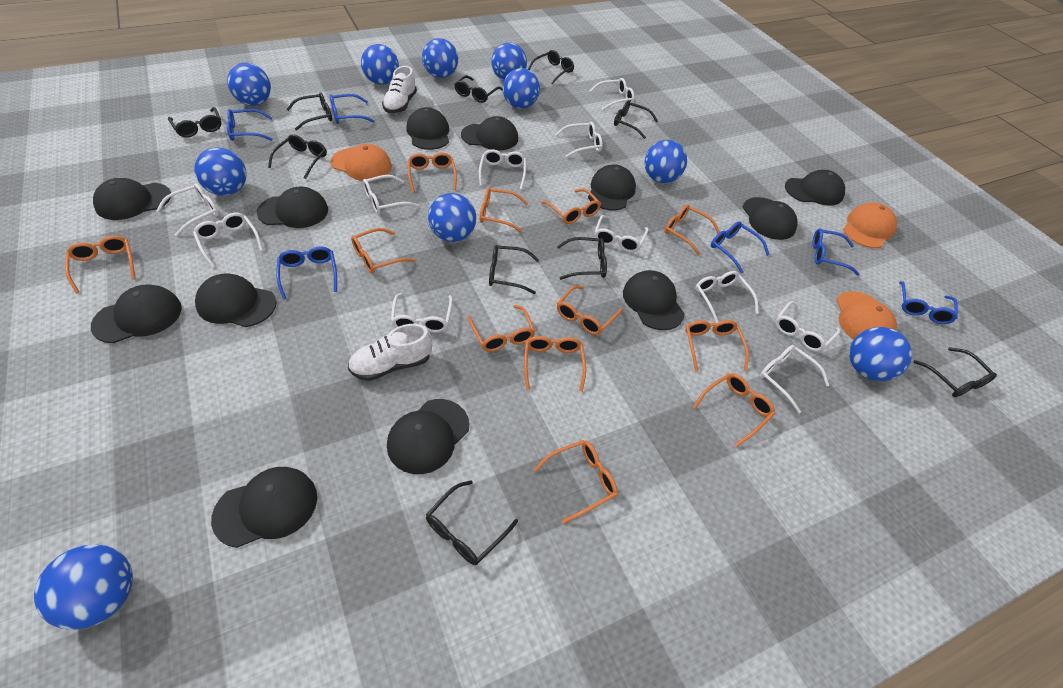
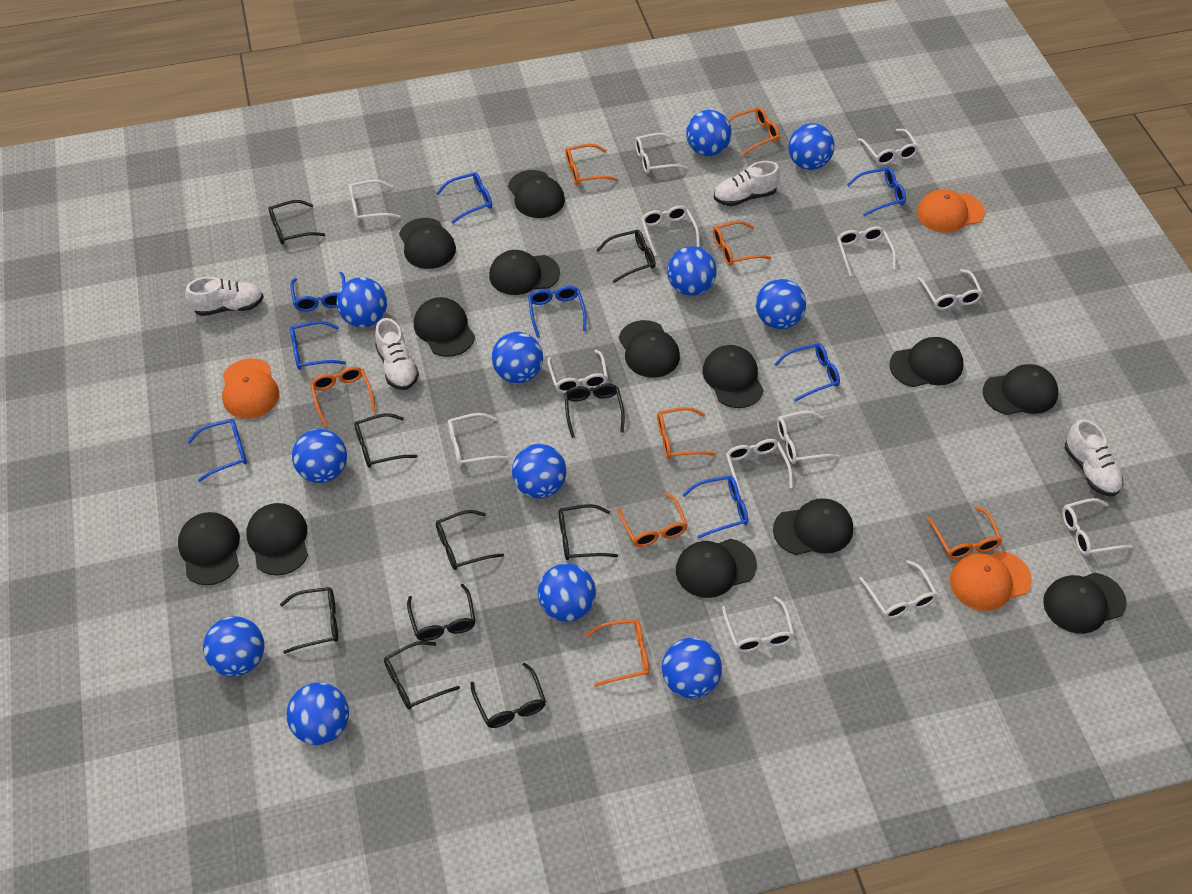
black cap: 12 -> 13
blue ball: 10 -> 12
blue glasses: 6 -> 8
orange glasses: 12 -> 8
white glasses: 11 -> 13
white shoe: 2 -> 4

